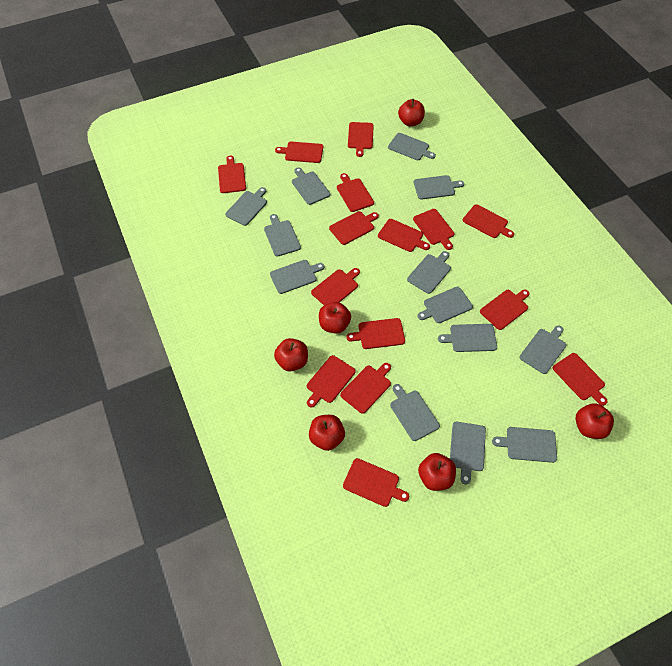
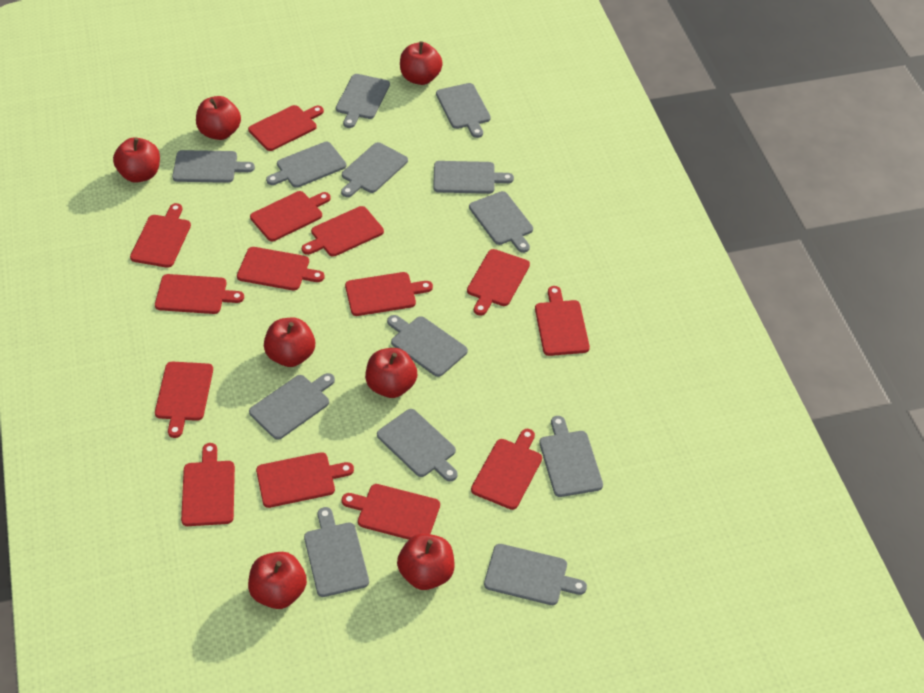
red apple: 6 -> 7
red cutting board: 15 -> 14

